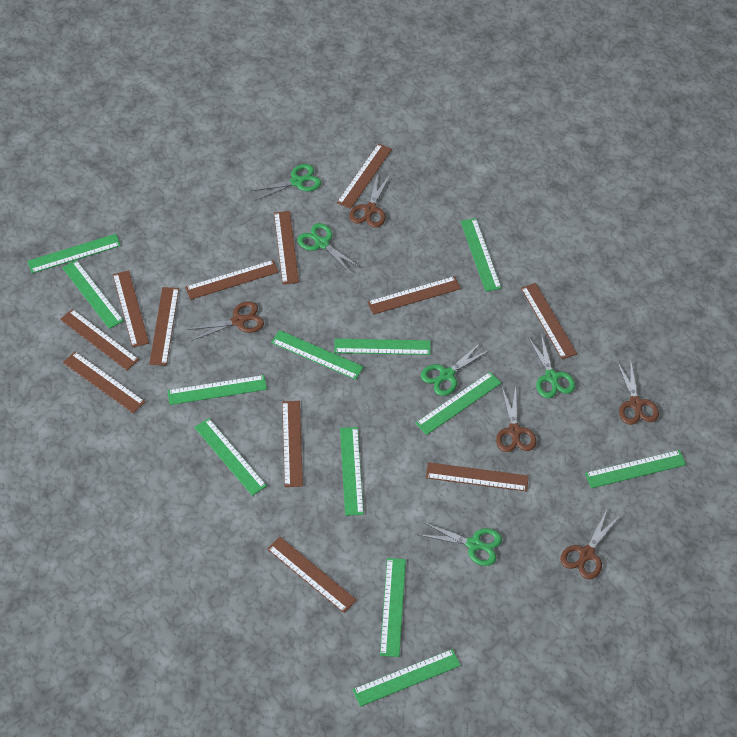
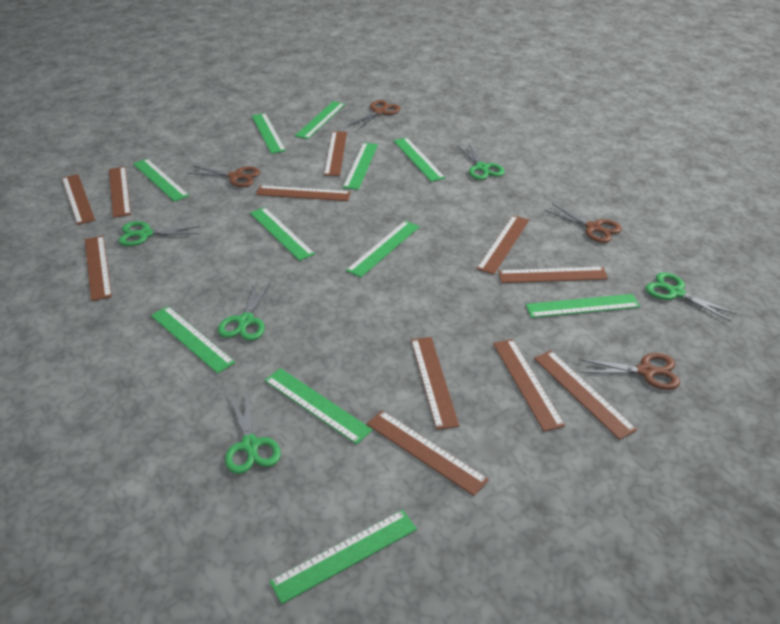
brown ruler: 12 -> 11
brown scissors: 5 -> 4
green ruler: 12 -> 11

